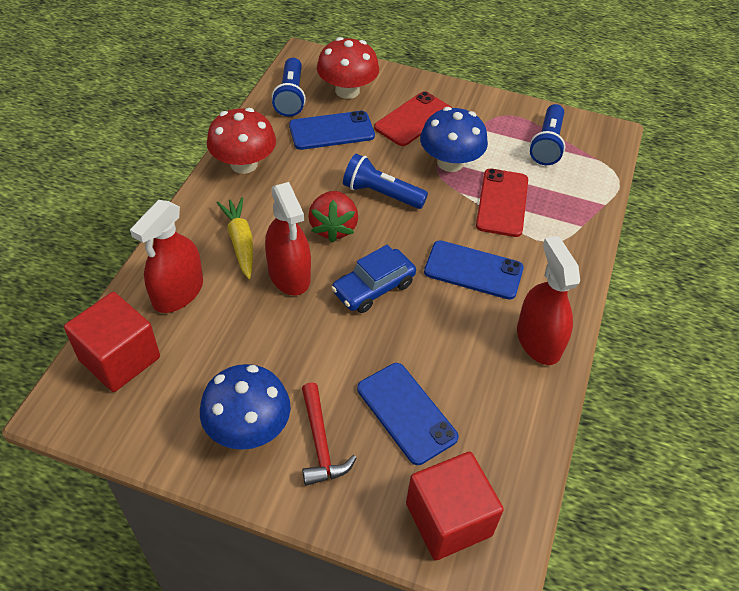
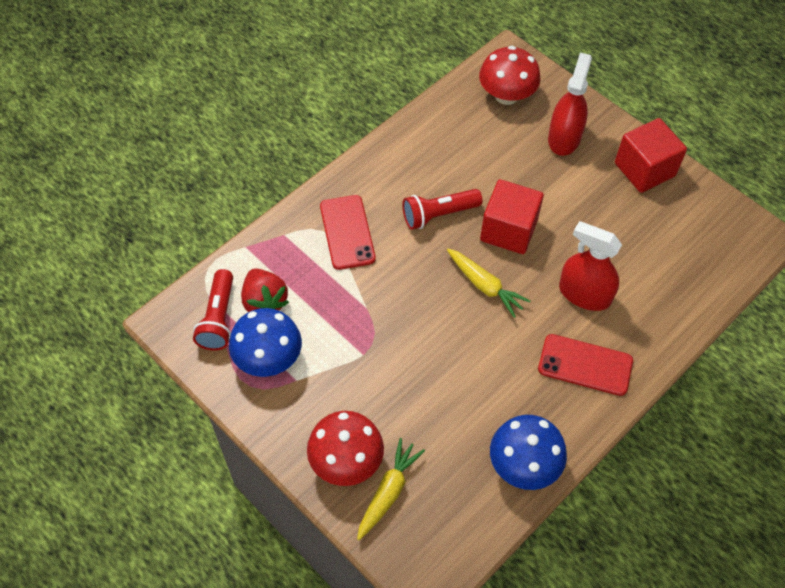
blue car: 1 -> 0
blue flashlight: 3 -> 0
blue phone: 3 -> 0
red flashlight: 0 -> 2
red hammer: 1 -> 0
red spray bottle: 3 -> 2
yellow carrot: 1 -> 2

